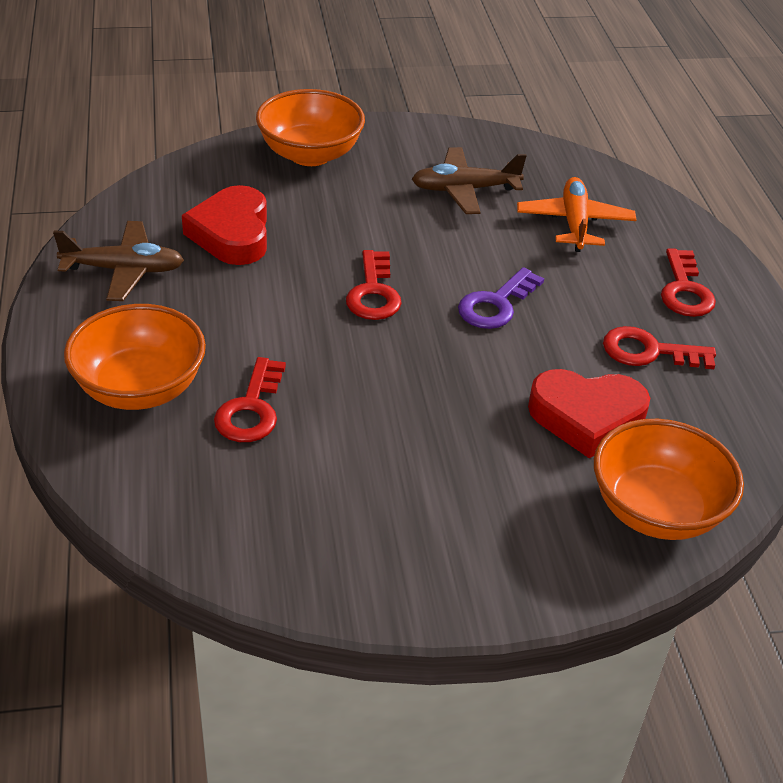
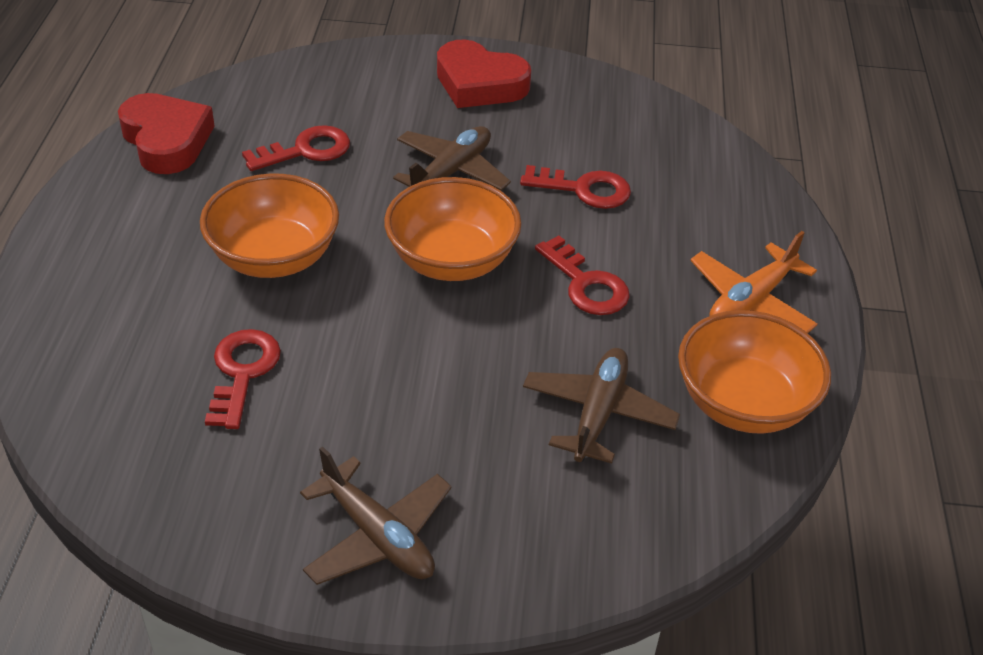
brown plane: 2 -> 3
purple key: 1 -> 0

